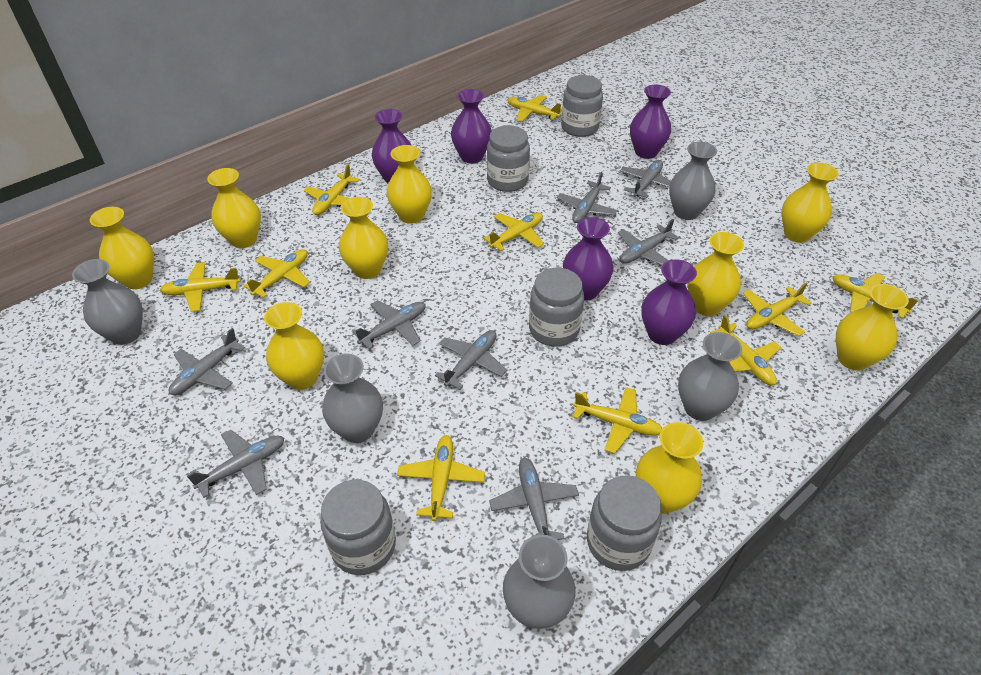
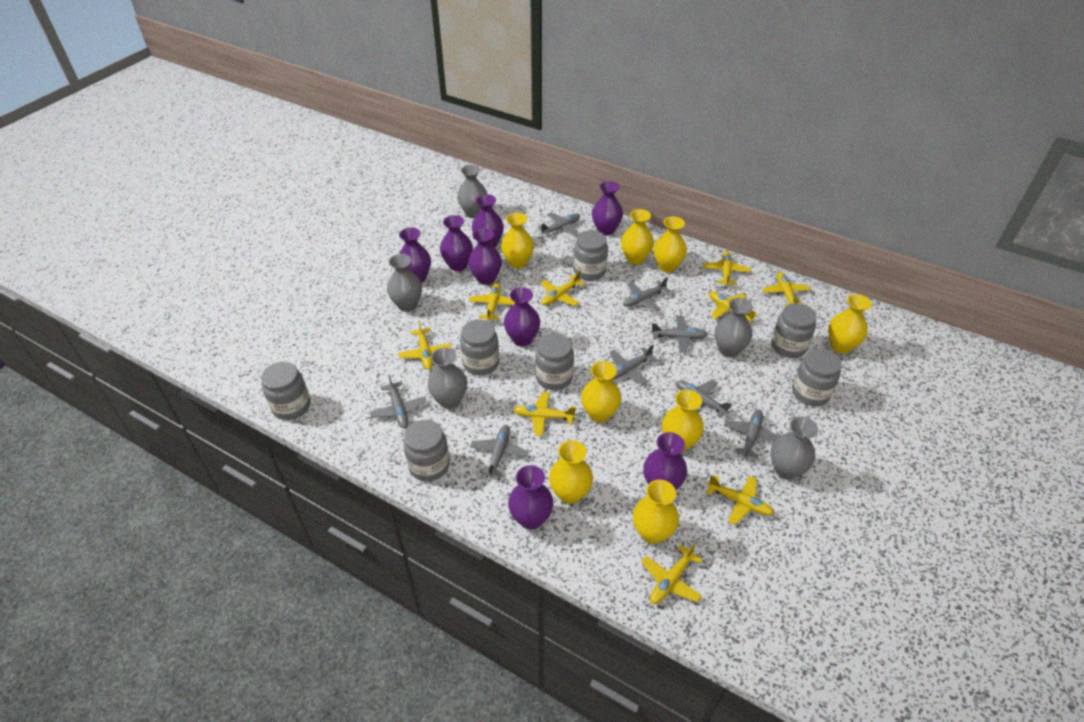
grey jar: 5 -> 7
purple vase: 5 -> 8
yellow plane: 10 -> 9
yellow vase: 9 -> 8

